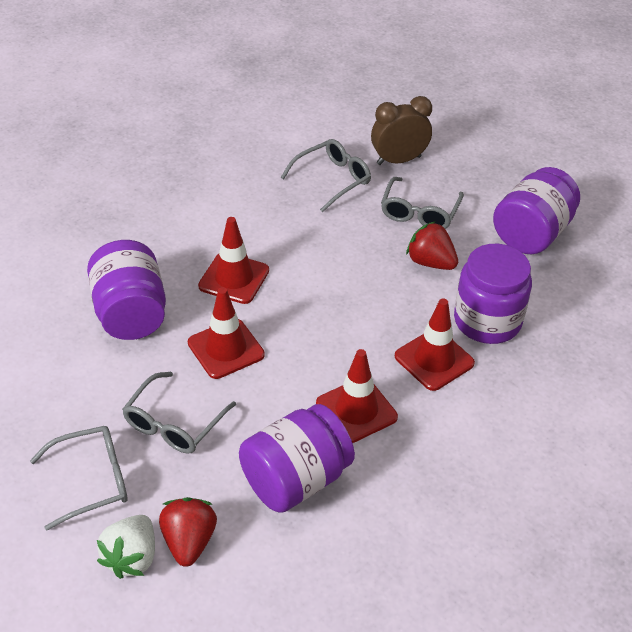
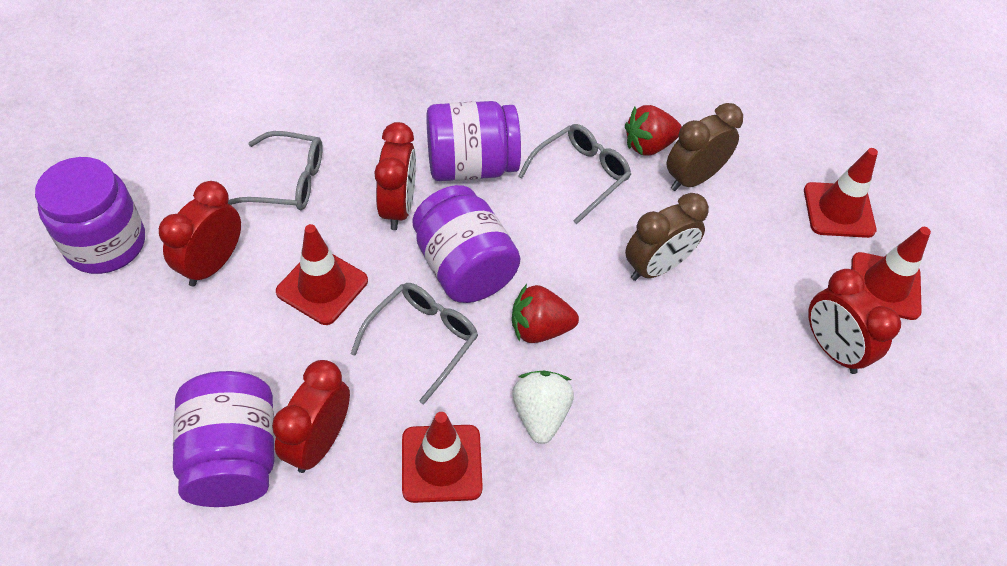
brown clock: 1 -> 2
grey glasses: 4 -> 3
red clock: 0 -> 4

